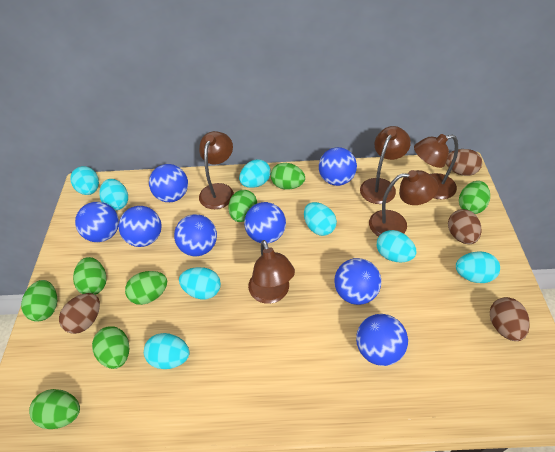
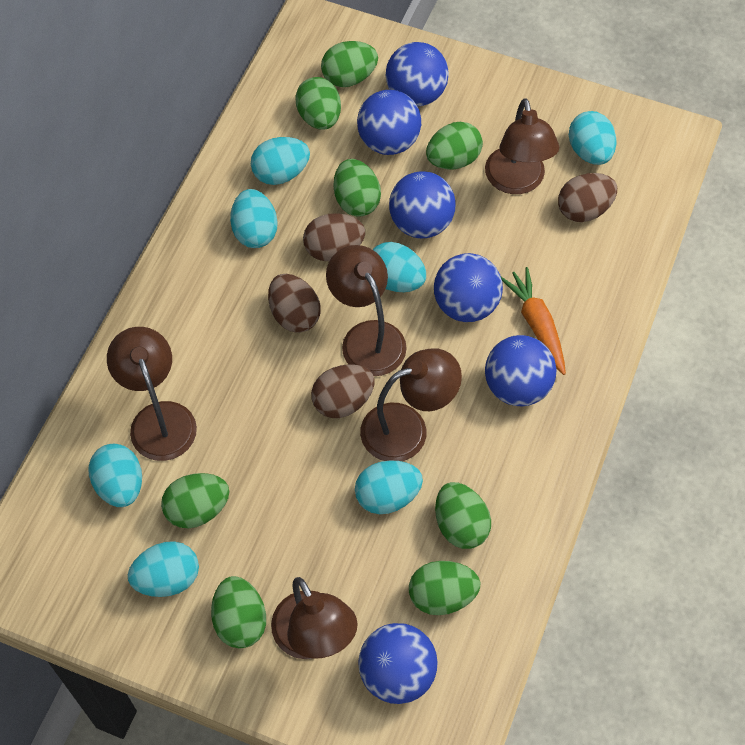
blue ball: 8 -> 6
orange carrot: 0 -> 1
turquoise egg: 8 -> 7

